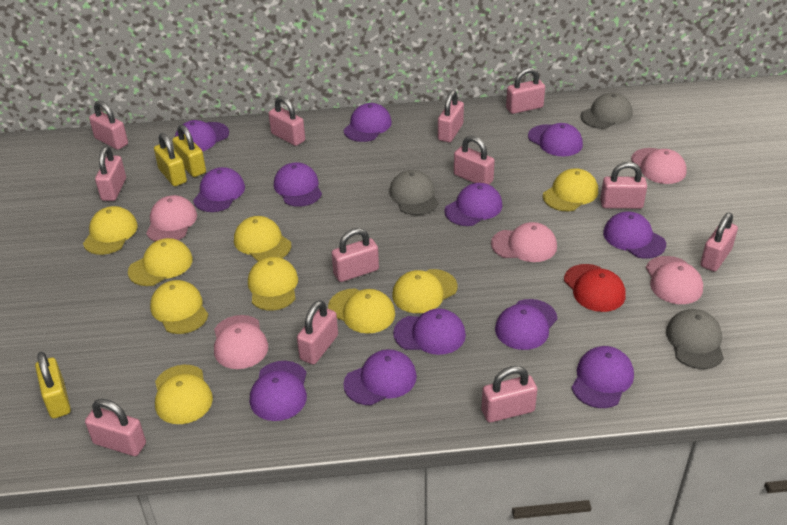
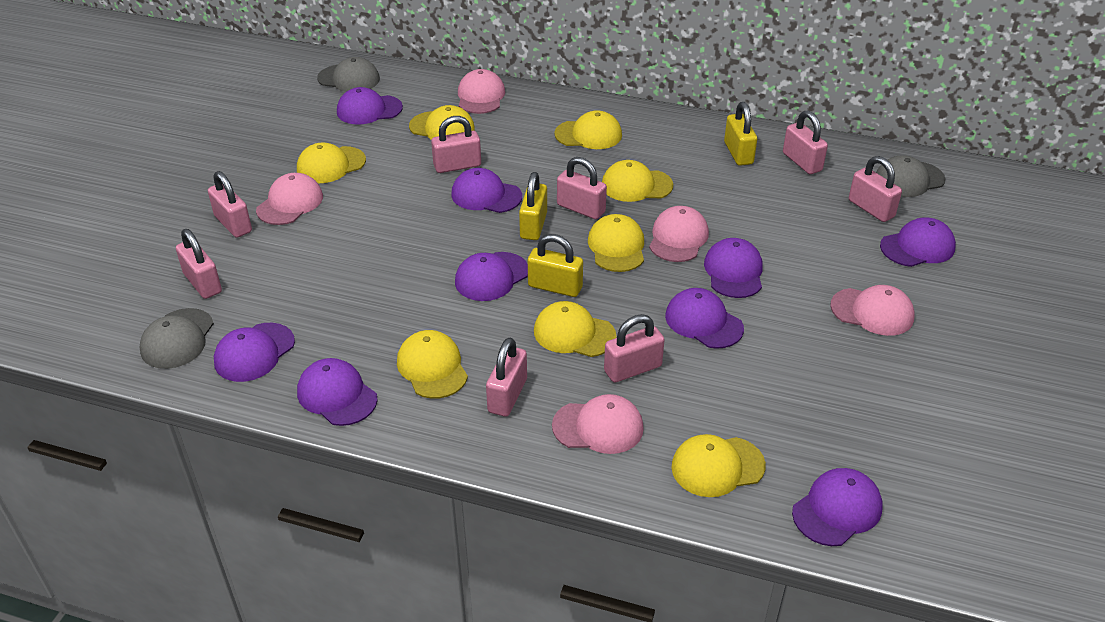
pink padlock: 12 -> 8
purple cap: 12 -> 9
red cap: 1 -> 0
yellow cap: 9 -> 8

